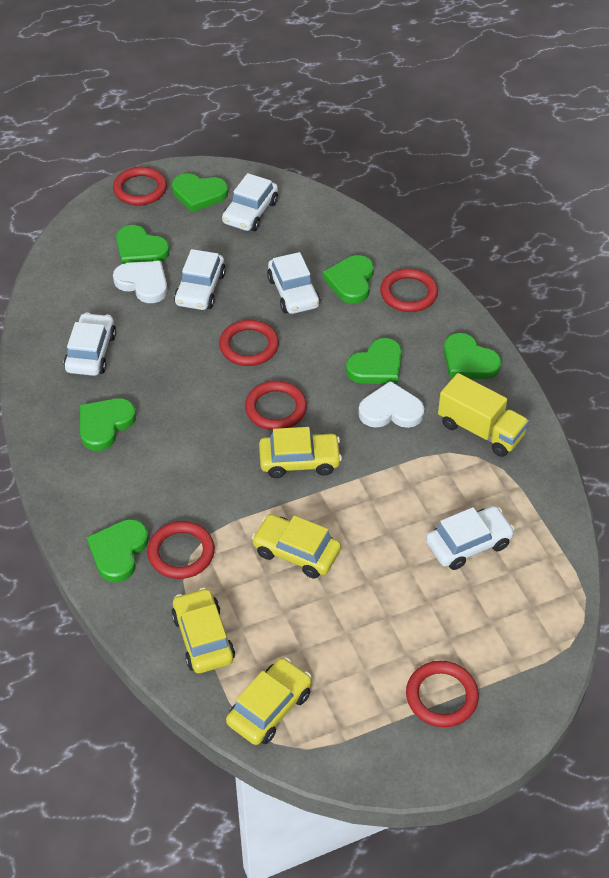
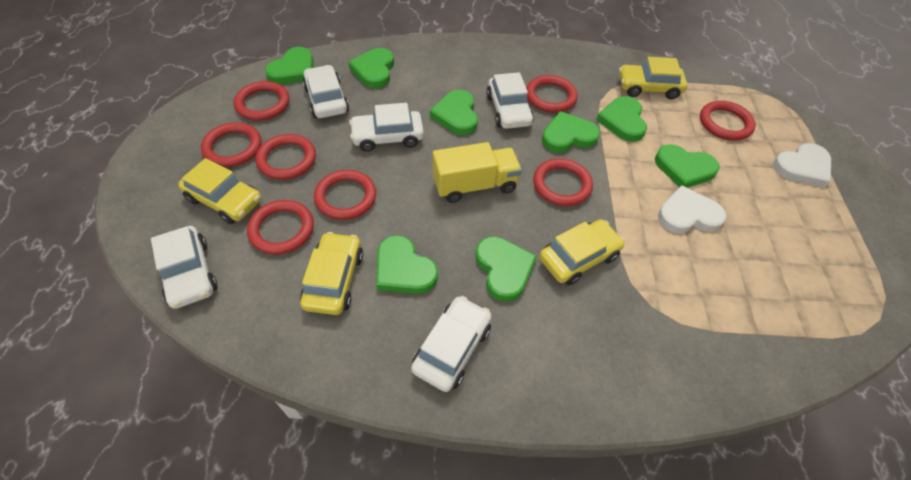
green heart: 7 -> 8
red ring: 6 -> 8

